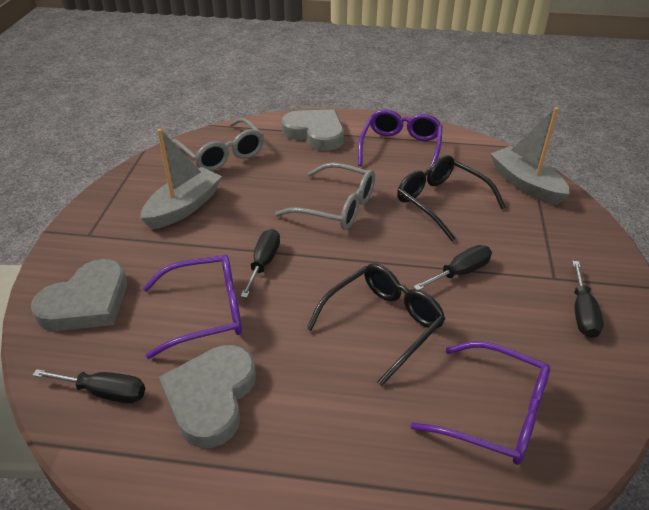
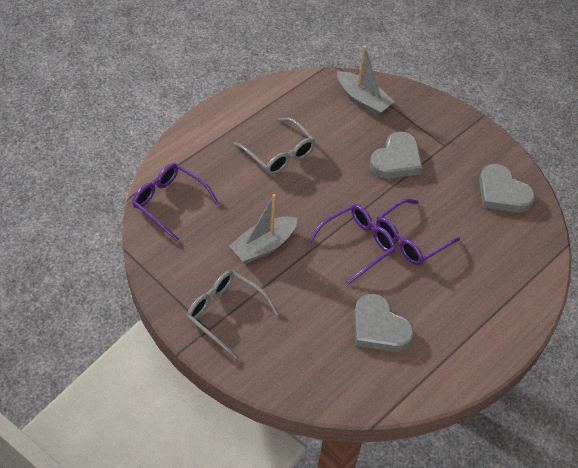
black glasses: 2 -> 0
black screwdriver: 4 -> 0

